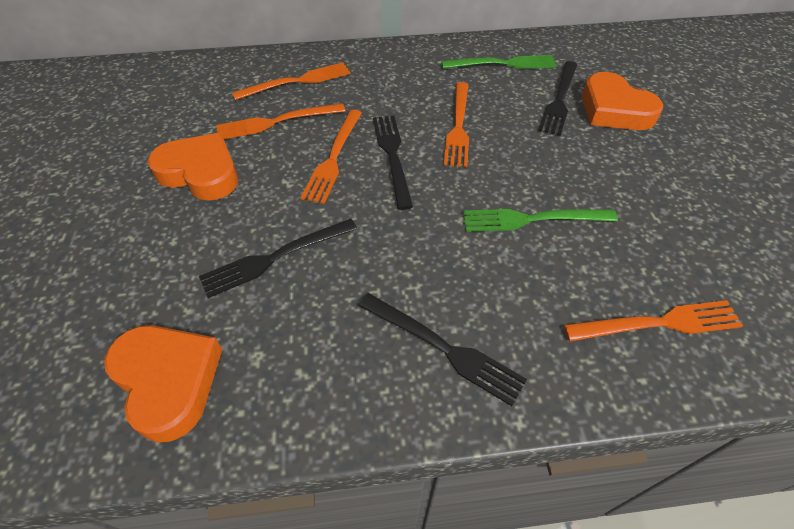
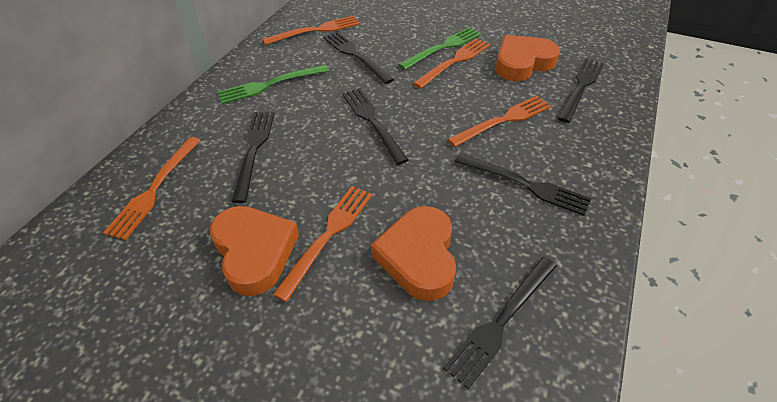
black fork: 4 -> 6

